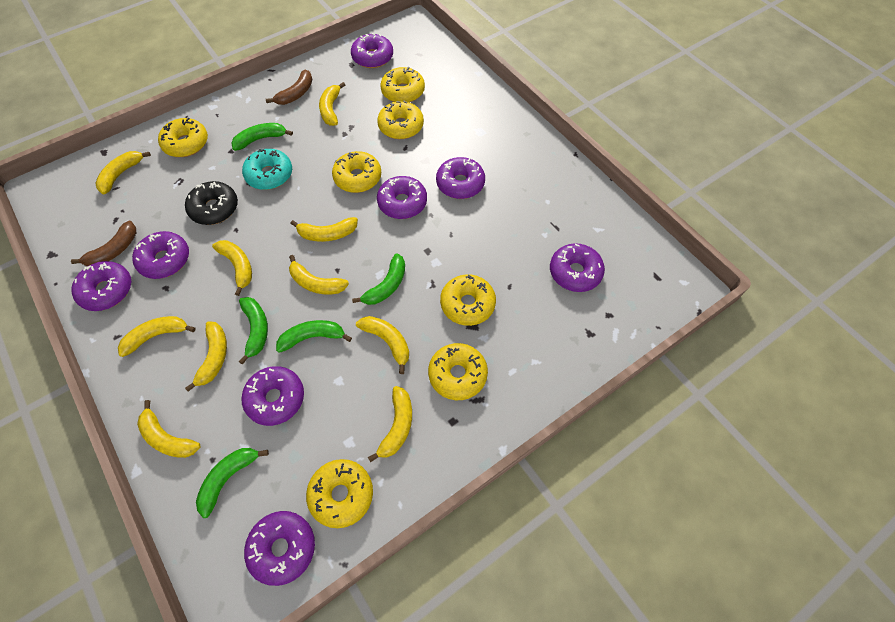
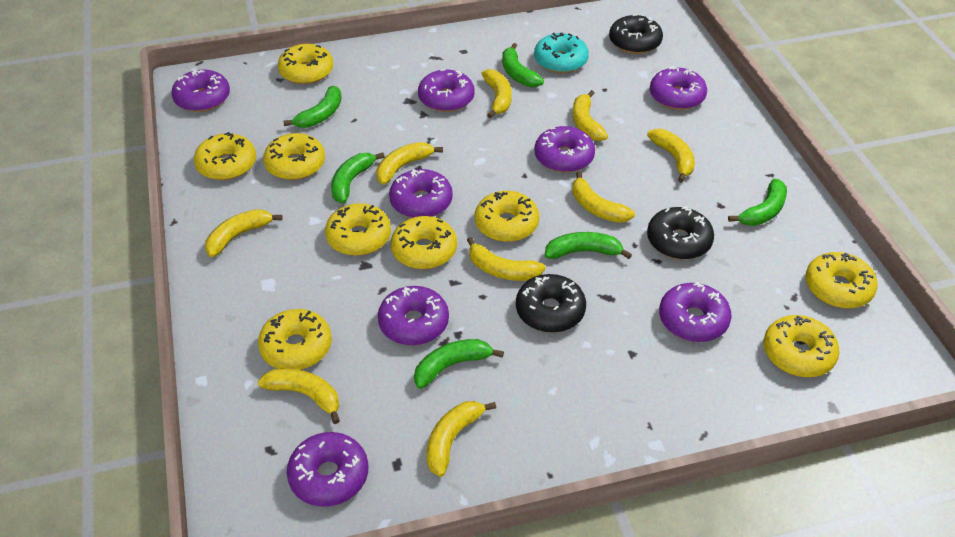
black donut: 1 -> 3
brown banana: 2 -> 0
green banana: 5 -> 6
yellow banana: 10 -> 9
yellow donut: 7 -> 9

